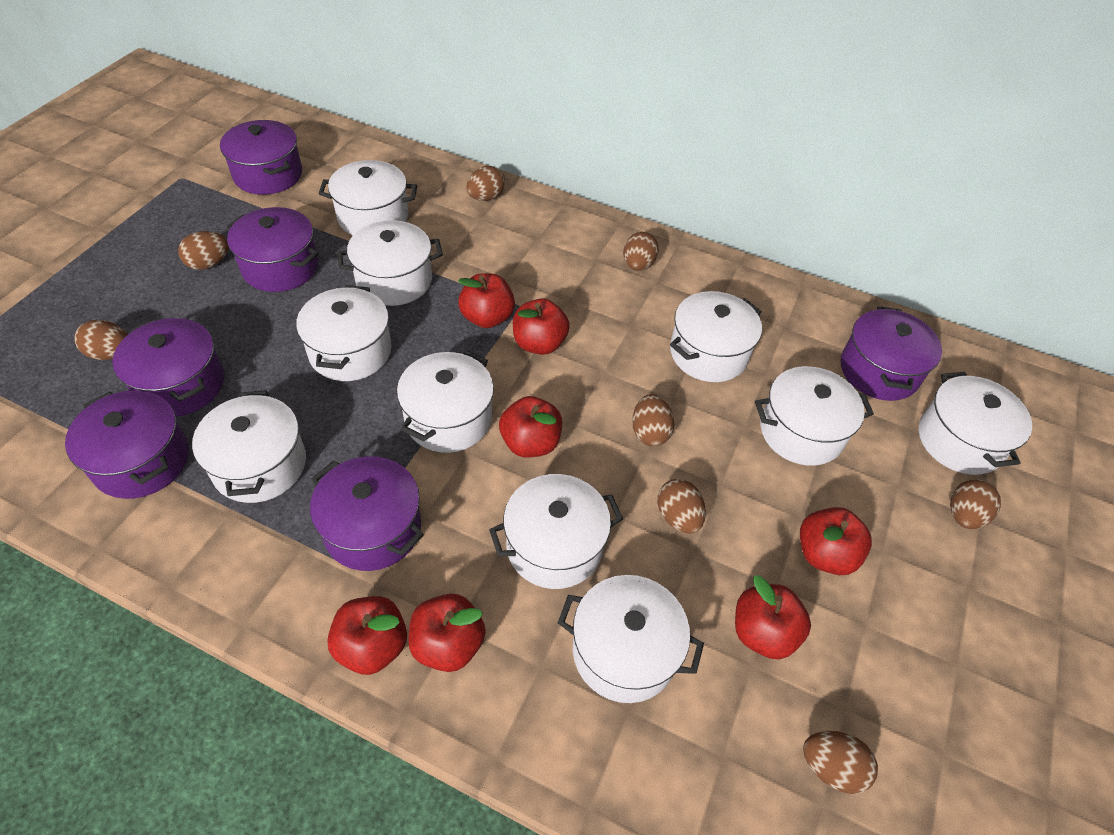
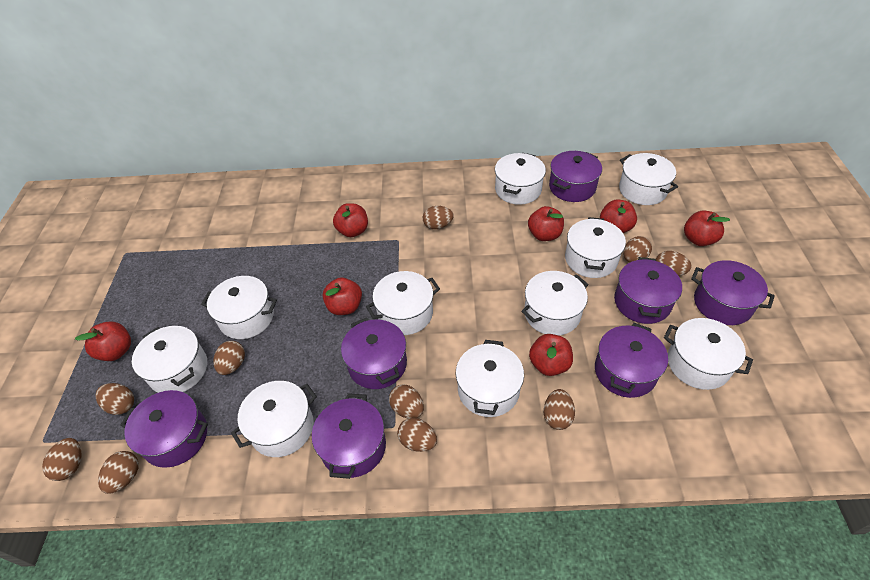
brown egg: 8 -> 10
purple pot: 6 -> 7

